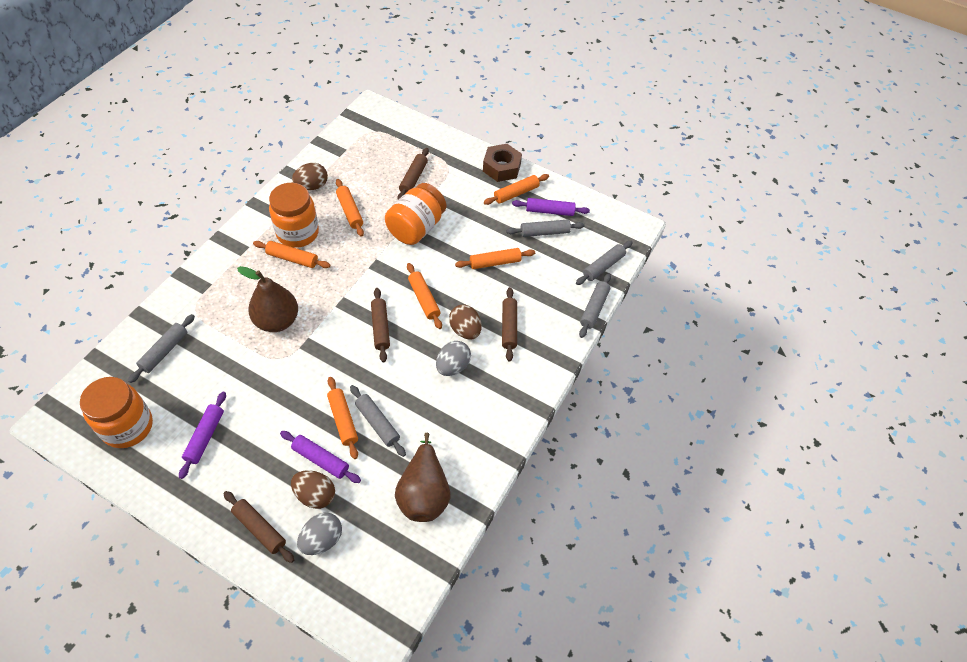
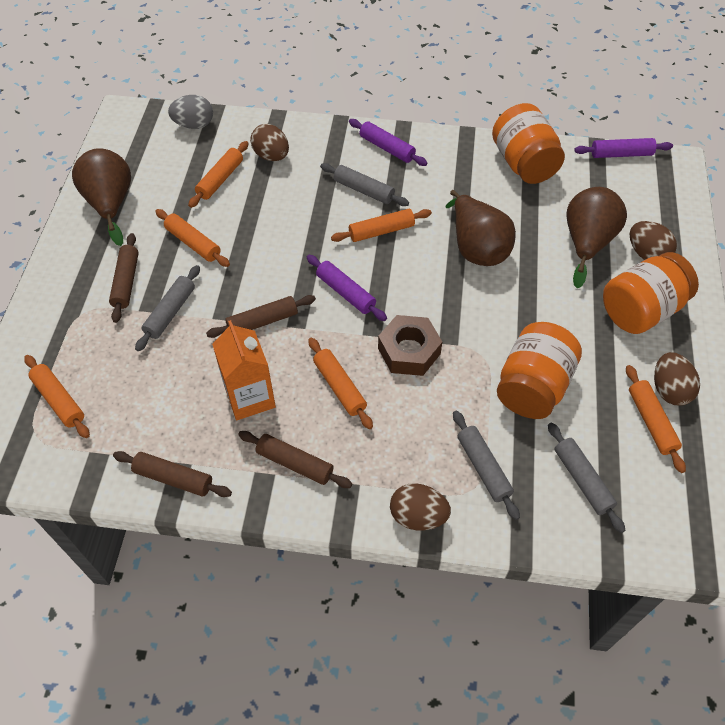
brown egg: 3 -> 4
brown pear: 2 -> 3
grey egg: 2 -> 1
grey rolling pin: 5 -> 4
orange carton: 0 -> 1

